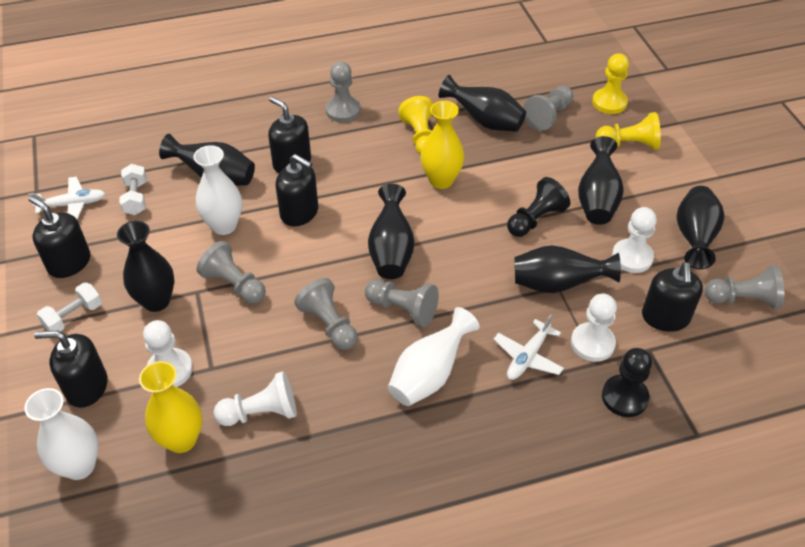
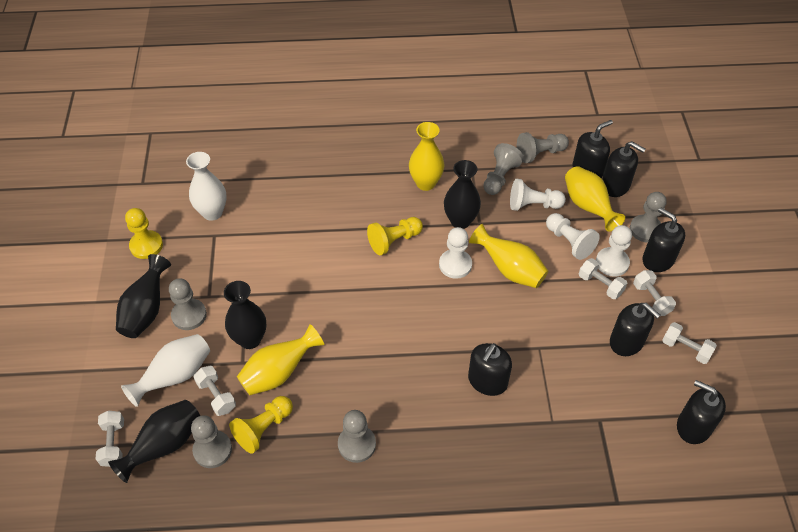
black pawn: 2 -> 0
black soap dispenser: 5 -> 6
black vase: 7 -> 4
white dumbbell: 2 -> 5
white plane: 2 -> 0
white vase: 3 -> 2
yellow vase: 2 -> 4

